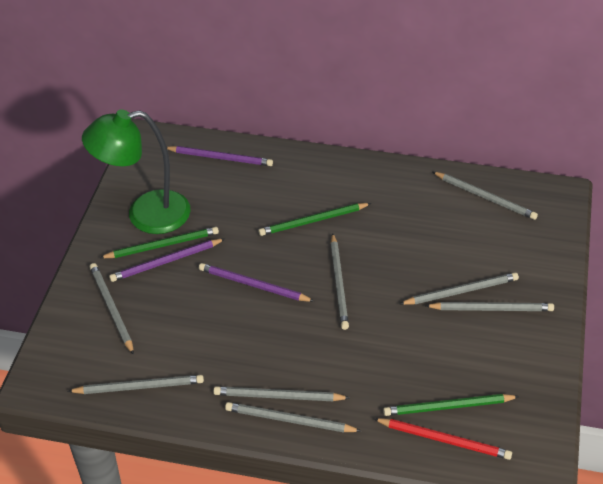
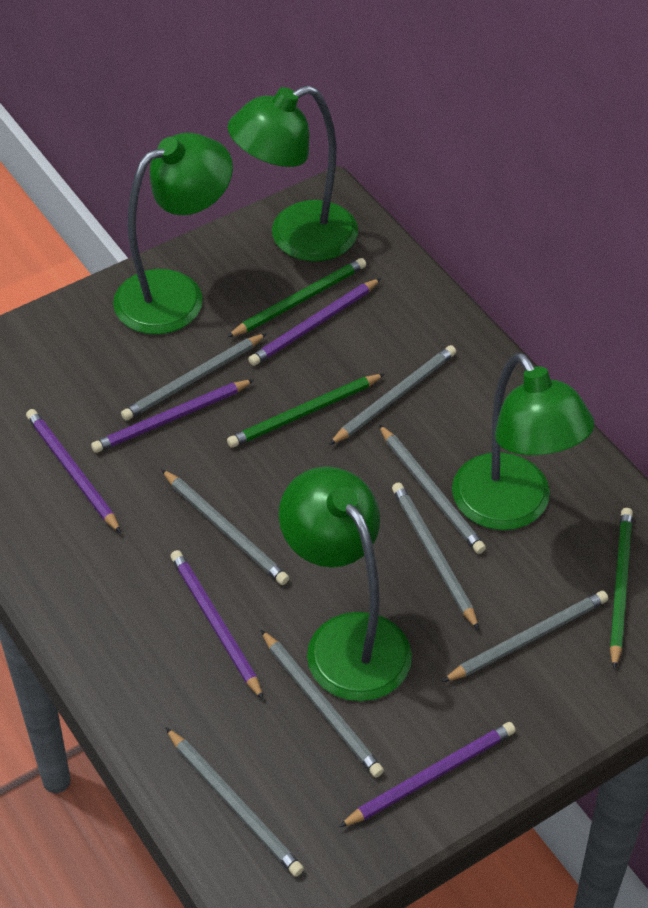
green lamp: 1 -> 4
purple pencil: 3 -> 5
red pencil: 1 -> 0

